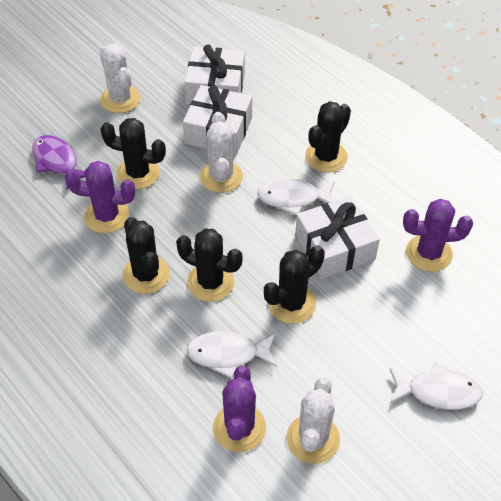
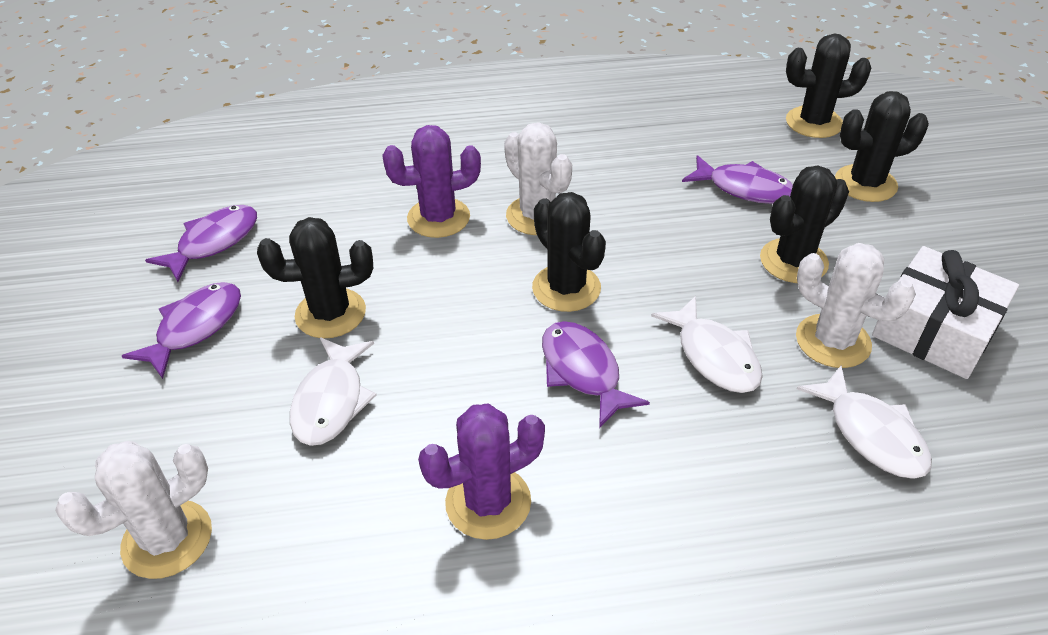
purple cactus: 3 -> 2
purple fish: 1 -> 4
white gift: 3 -> 1

